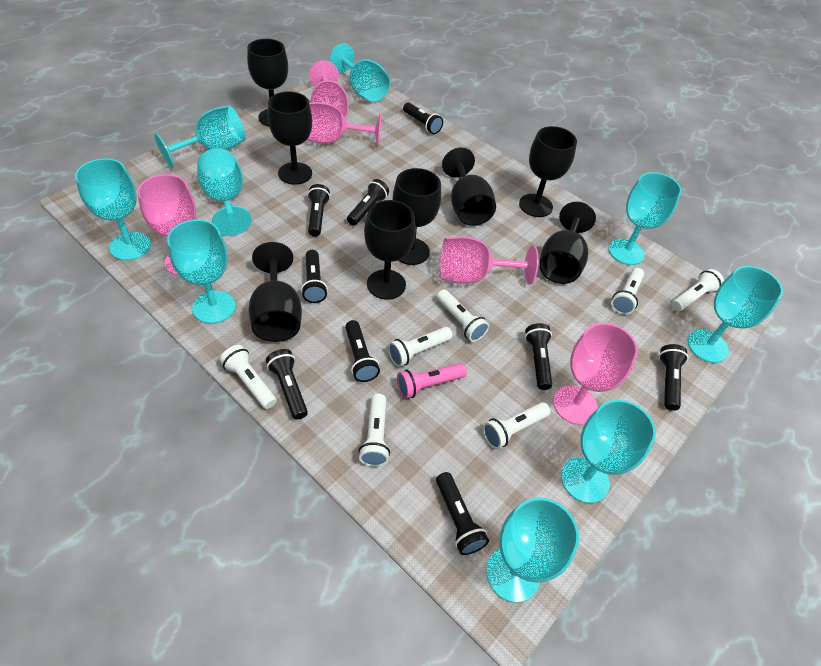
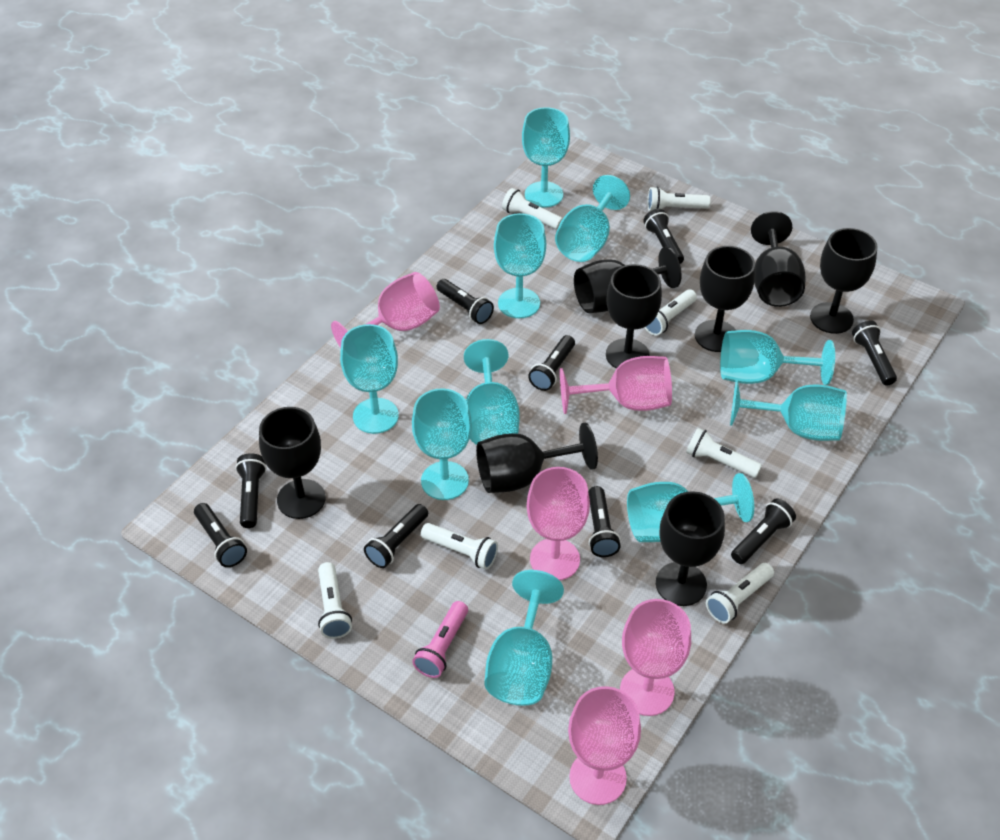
turquoise goblet: 9 -> 10

